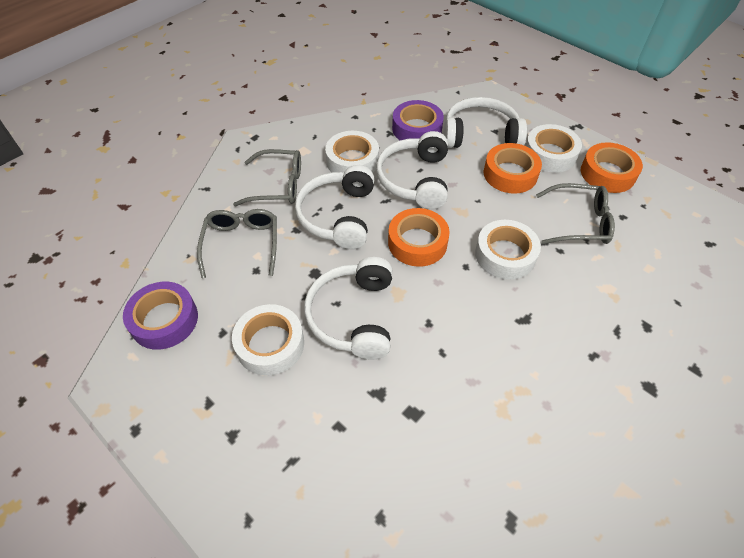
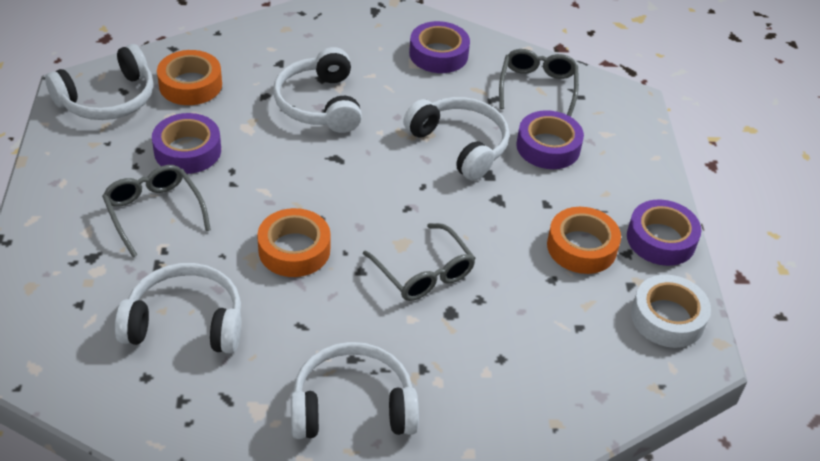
purple tape: 2 -> 4
white headphones: 4 -> 5
white tape: 4 -> 1

